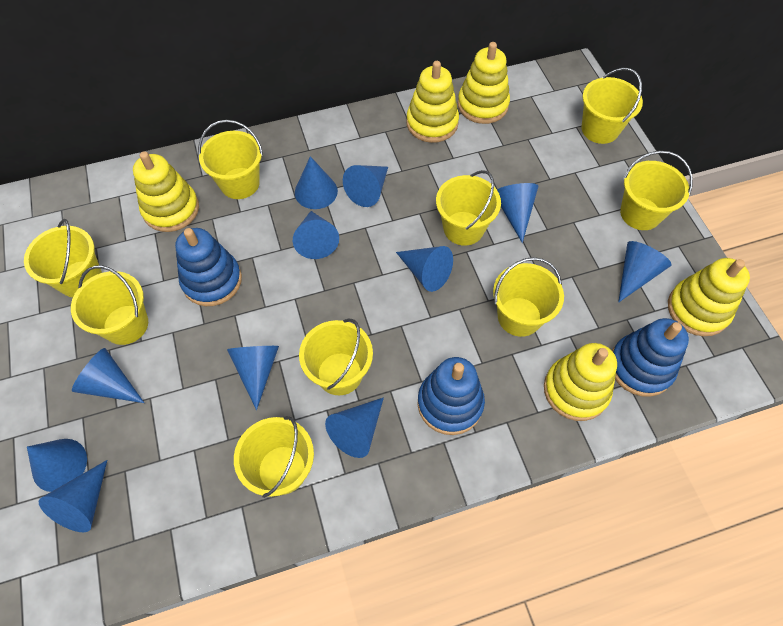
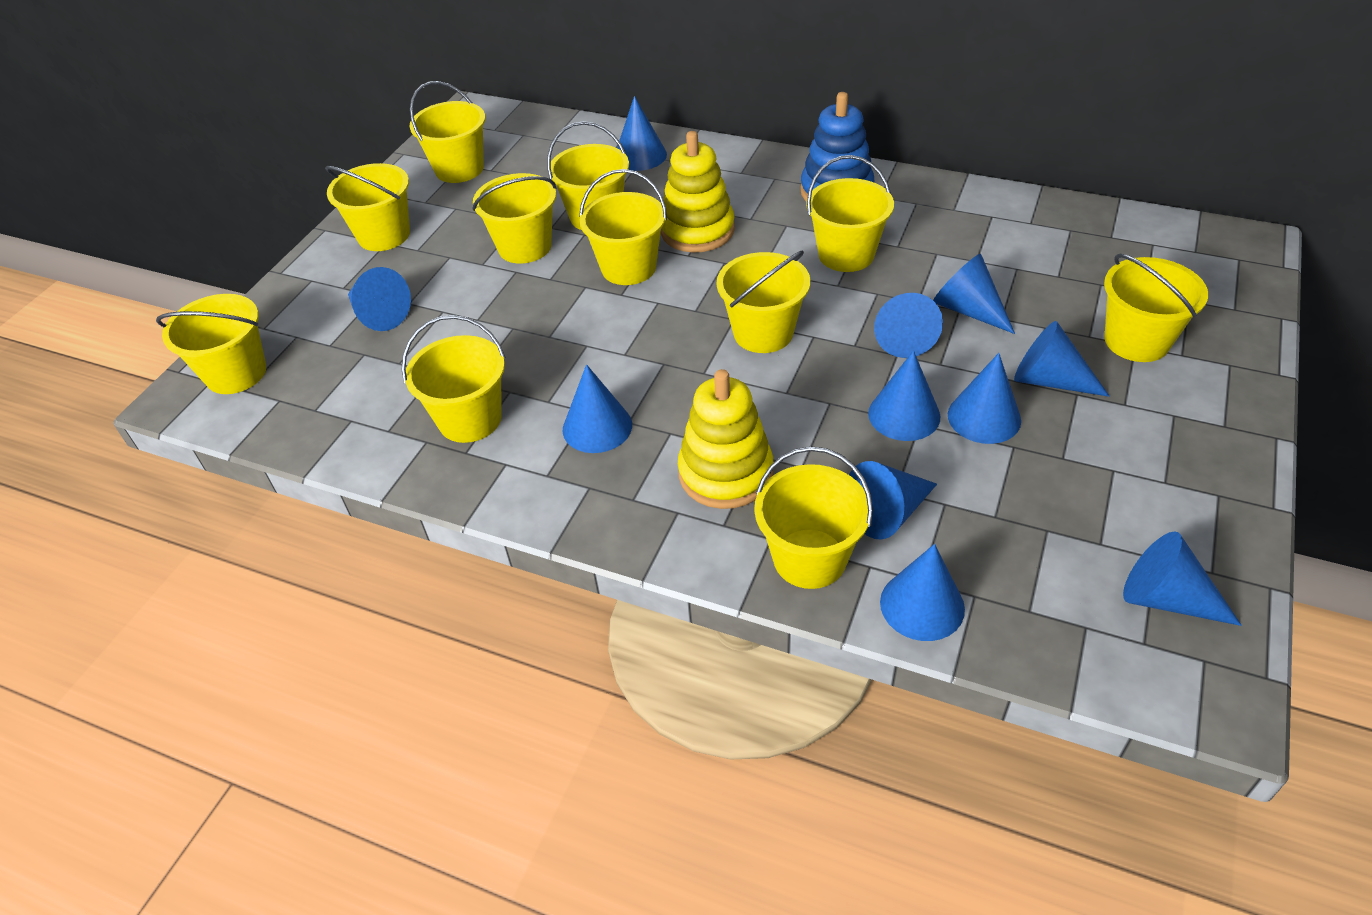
blue stacking toy: 3 -> 1
yellow bucket: 9 -> 11
yellow stacking toy: 5 -> 2

